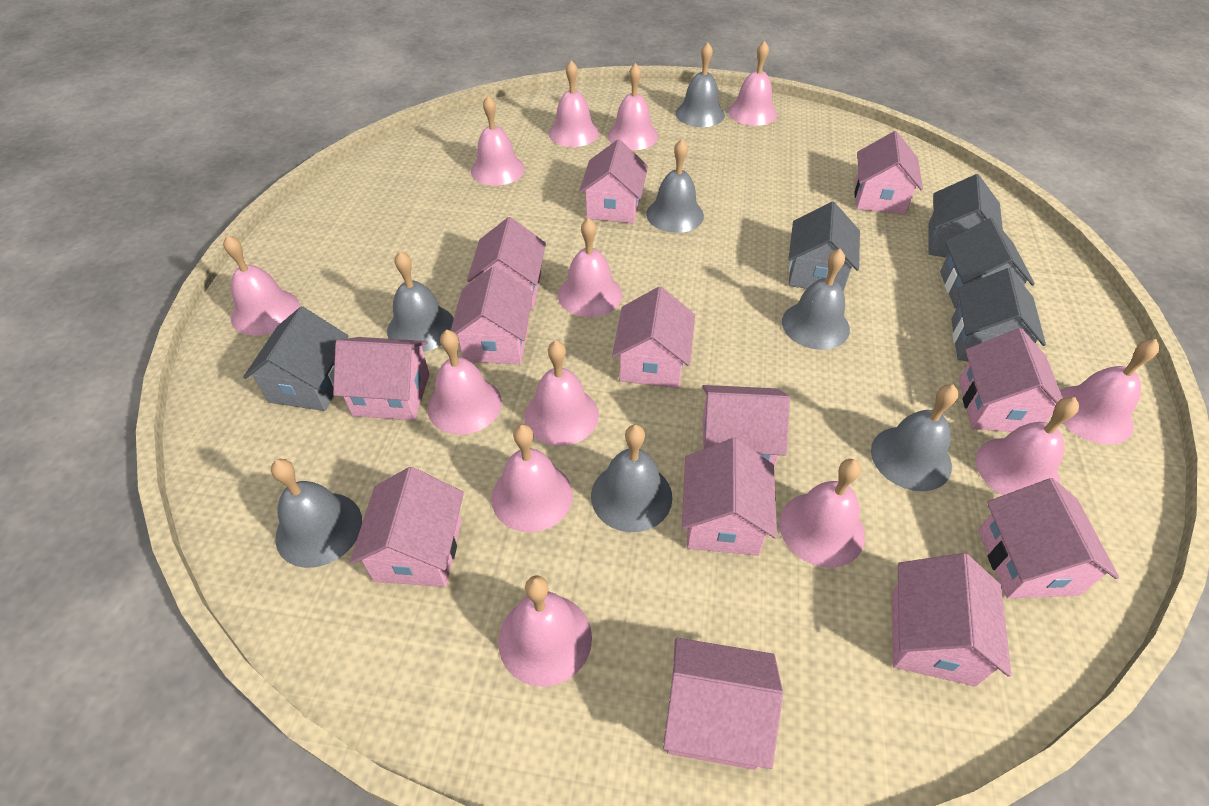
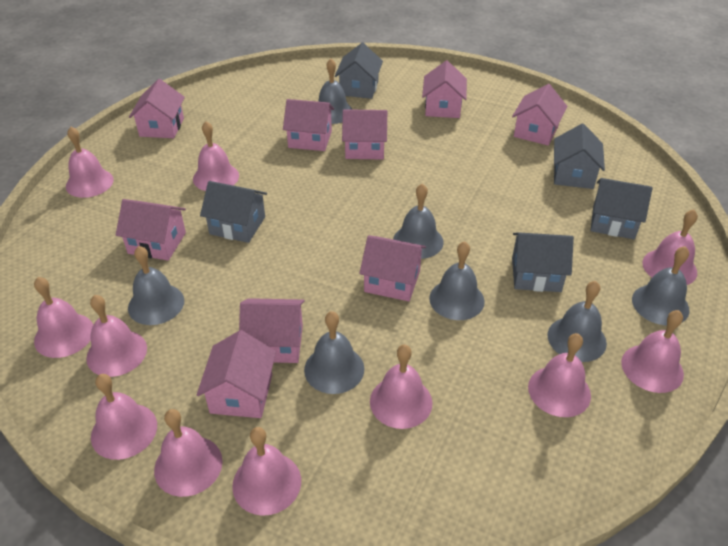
pink bell: 13 -> 11
pink house: 13 -> 9

